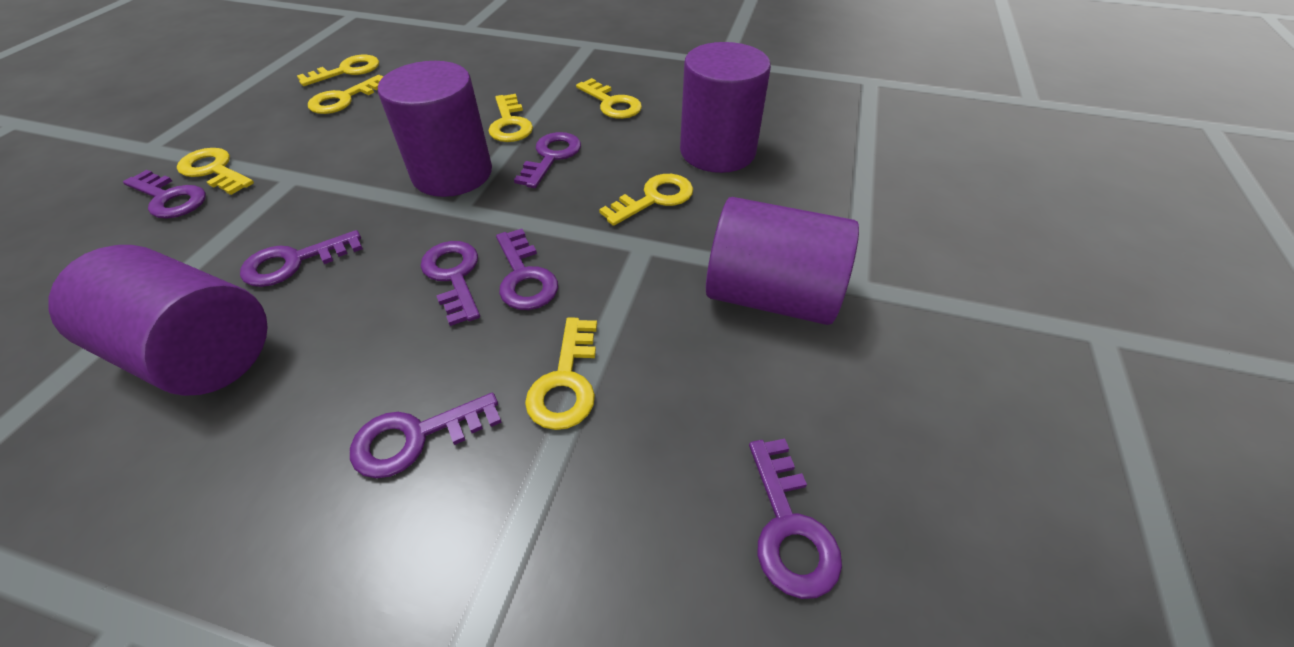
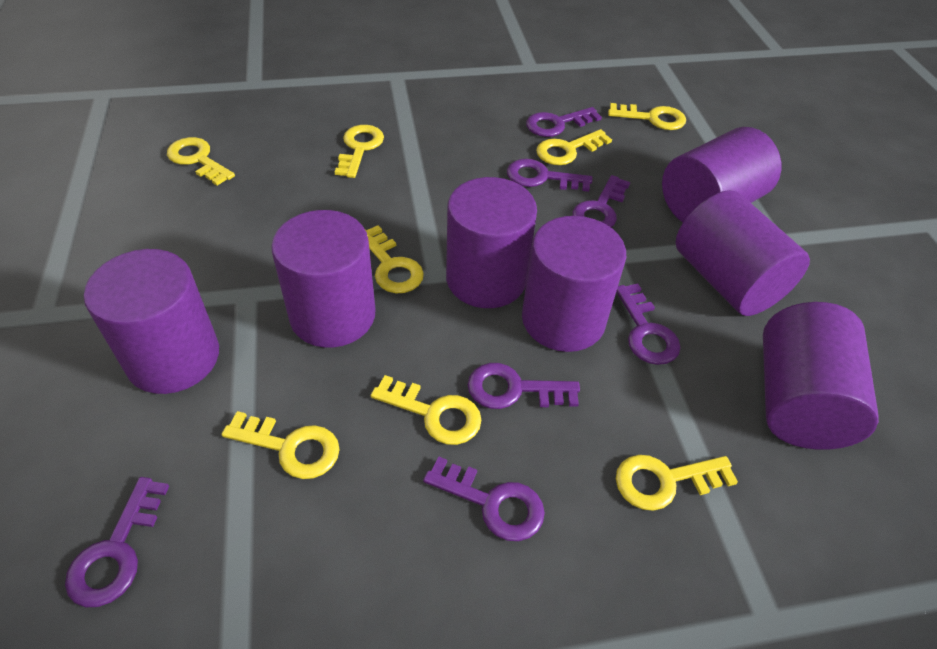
purple cylinder: 4 -> 7
yellow key: 7 -> 8

